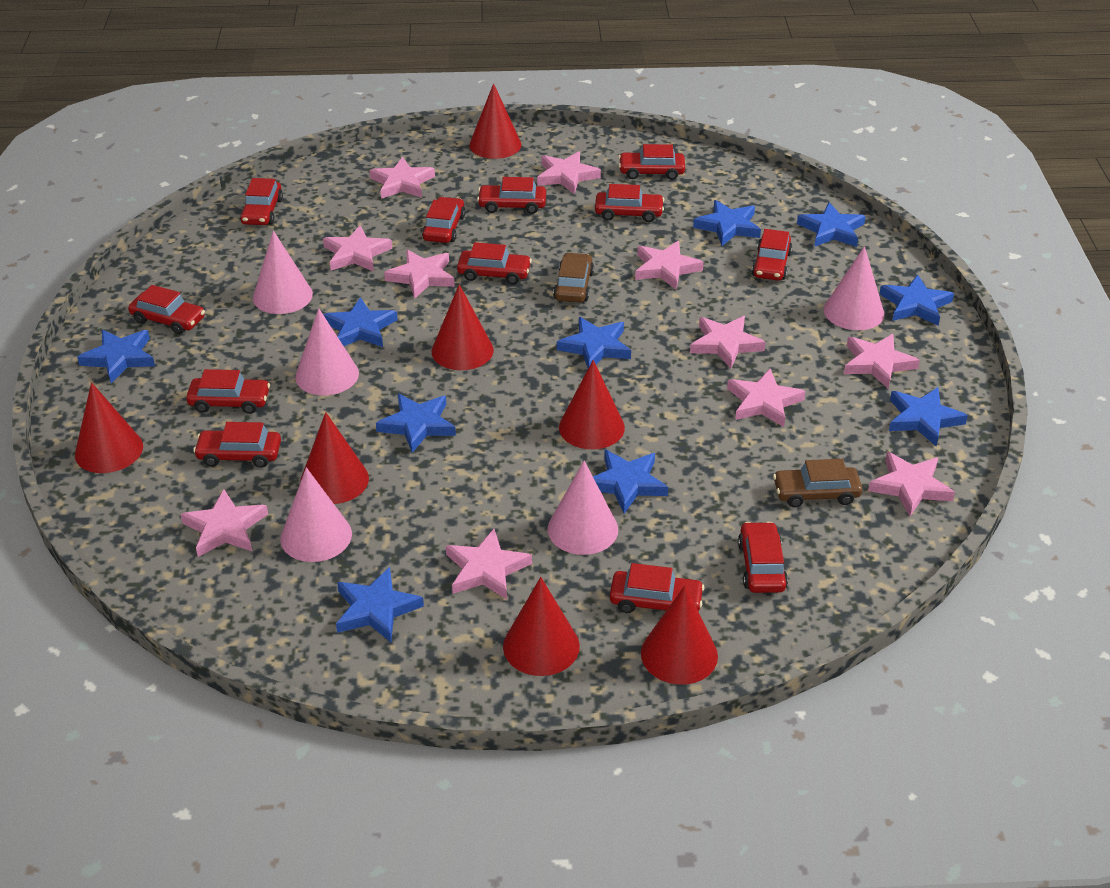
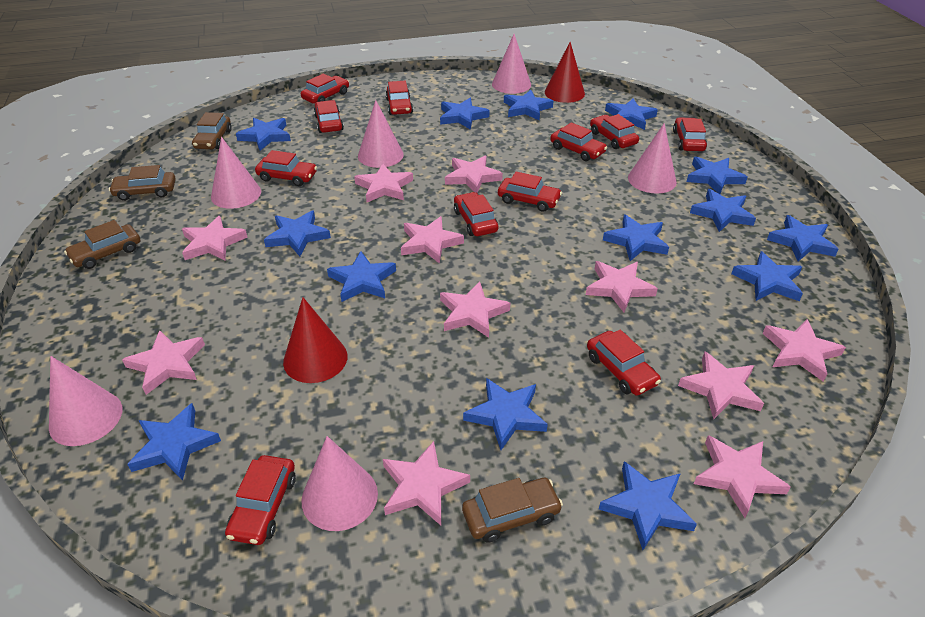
blue star: 10 -> 14
brown car: 2 -> 4
pink cone: 5 -> 6
red car: 12 -> 11
red cone: 7 -> 2

